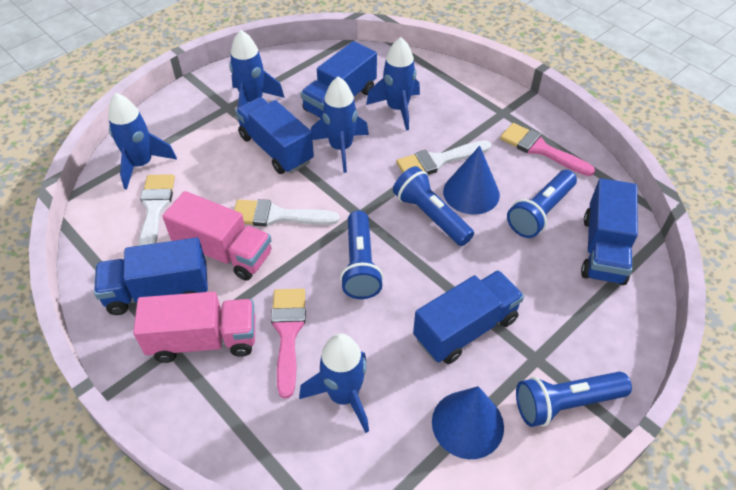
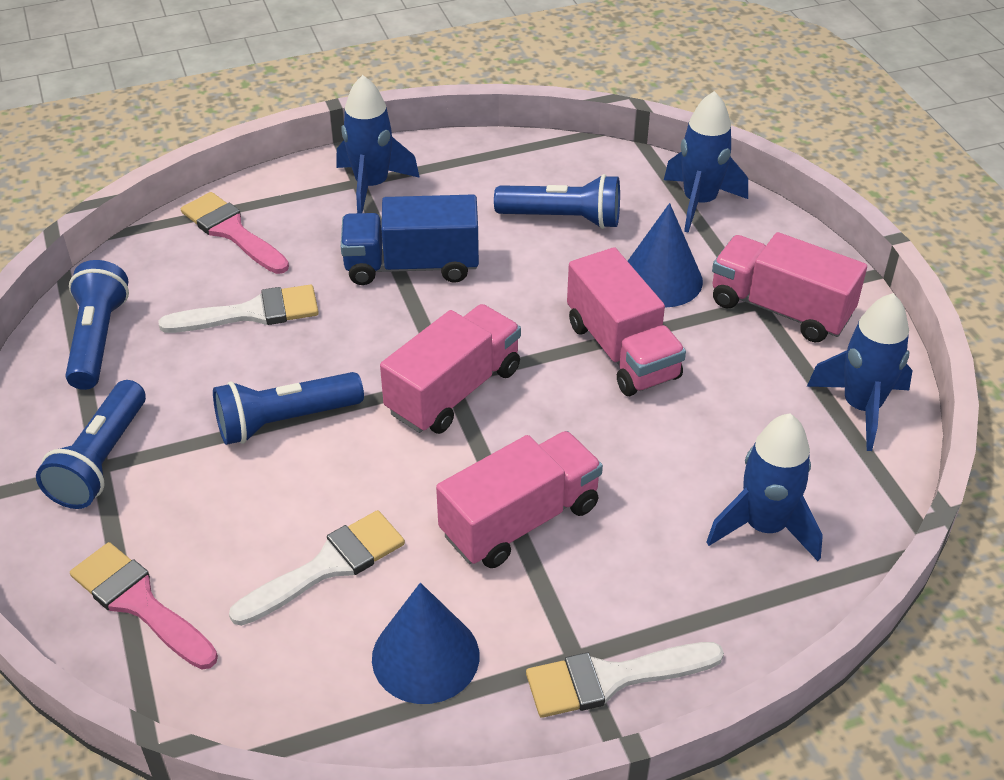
blue rocket: 5 -> 4
blue truck: 5 -> 1
pink truck: 2 -> 4

